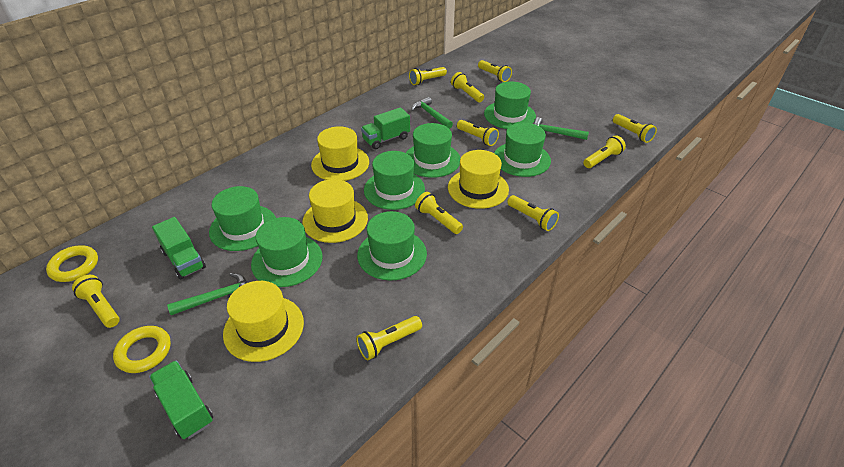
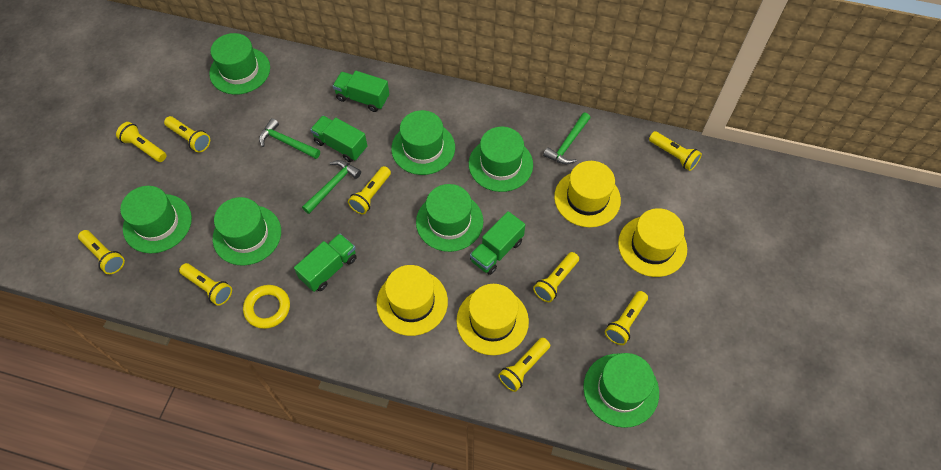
green truck: 3 -> 4
yellow flashlight: 10 -> 9
yellow ring: 2 -> 1

